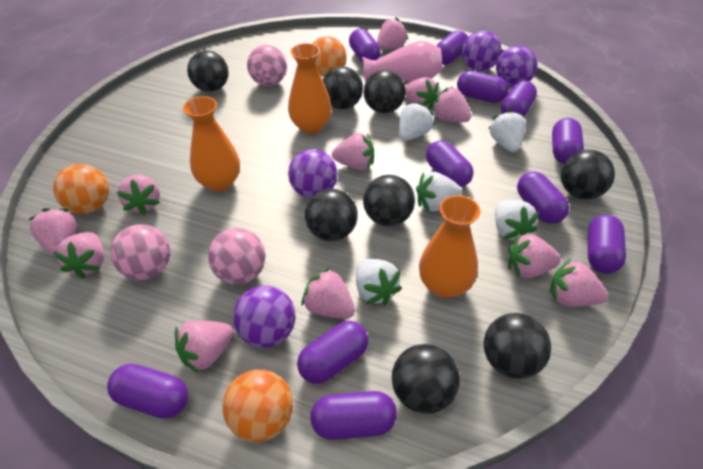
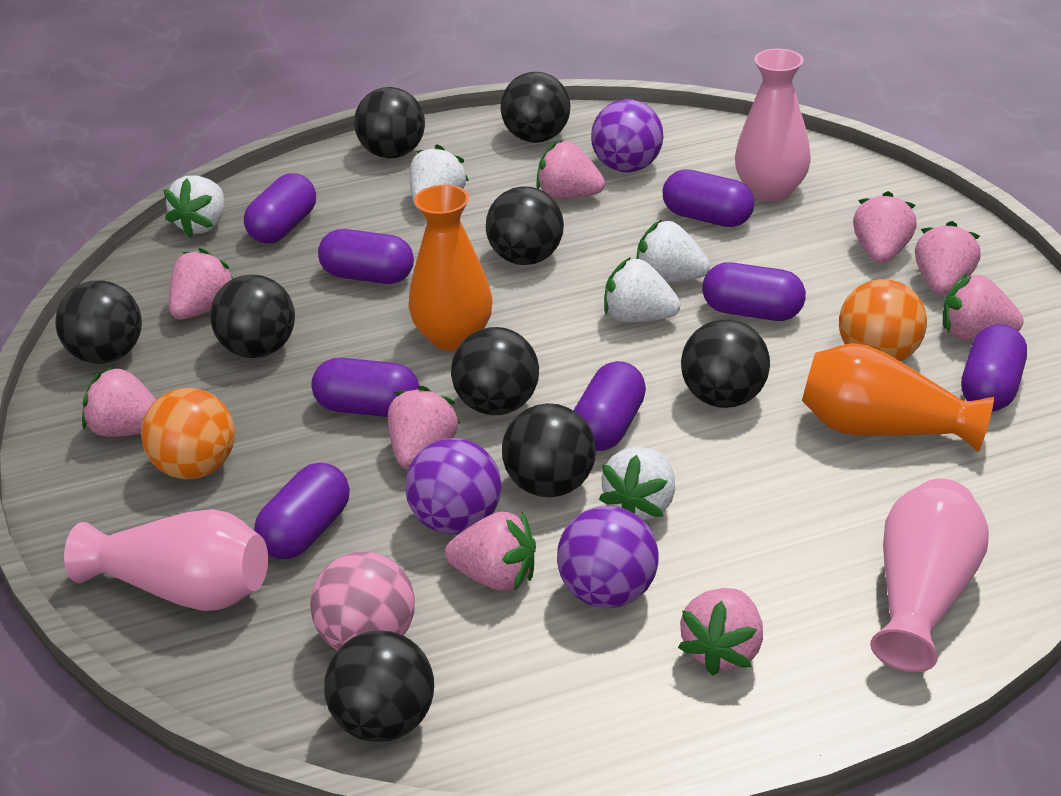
black ball: 8 -> 9
orange ball: 3 -> 2
orange vase: 3 -> 2
pink ball: 3 -> 1
pink strawberry: 11 -> 9
pink vase: 1 -> 3
purple ball: 4 -> 3
purple capsule: 11 -> 8

